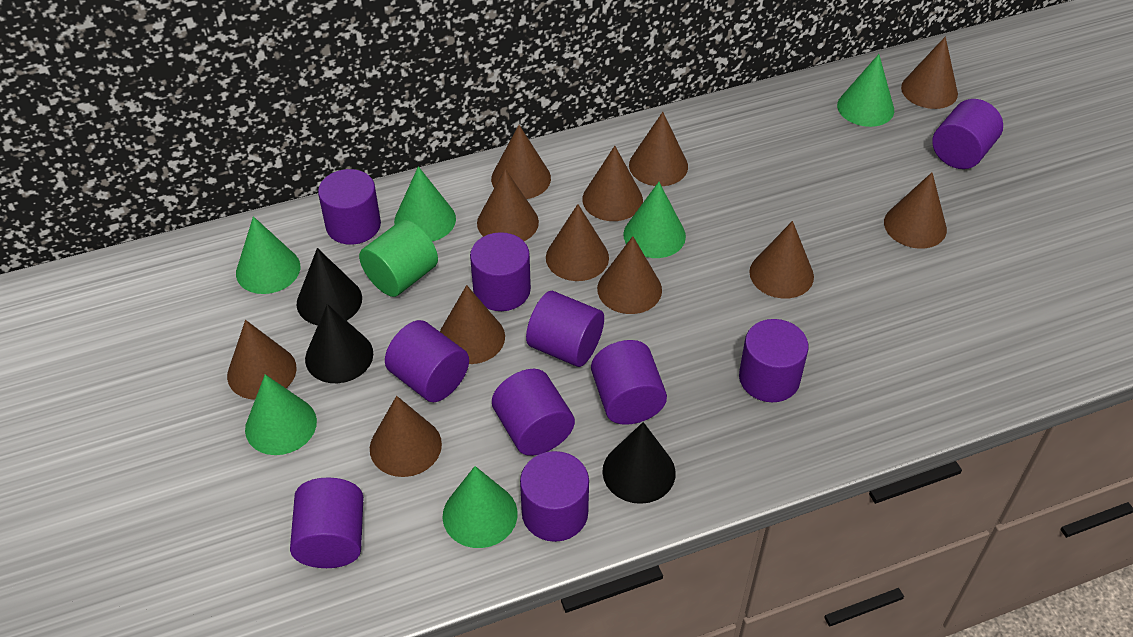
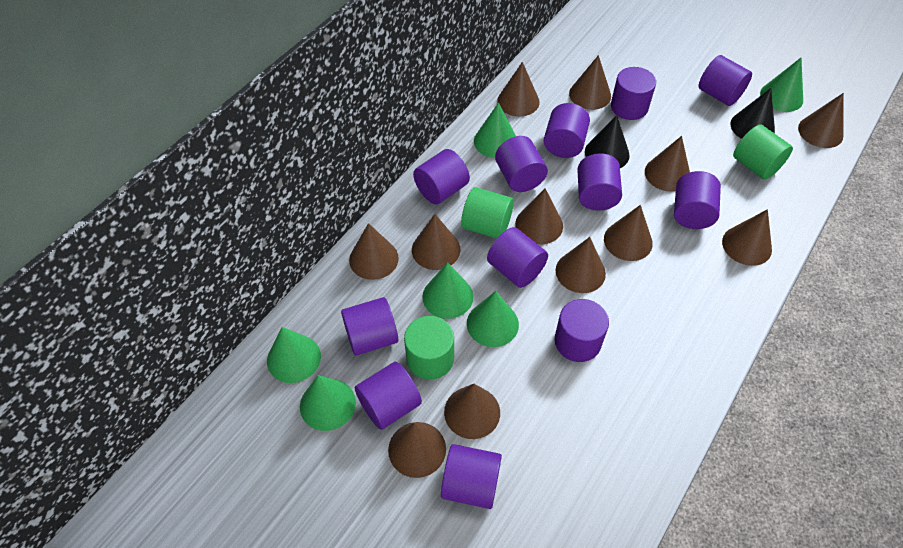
black cone: 3 -> 2
green cylinder: 1 -> 3
purple cylinder: 10 -> 12

